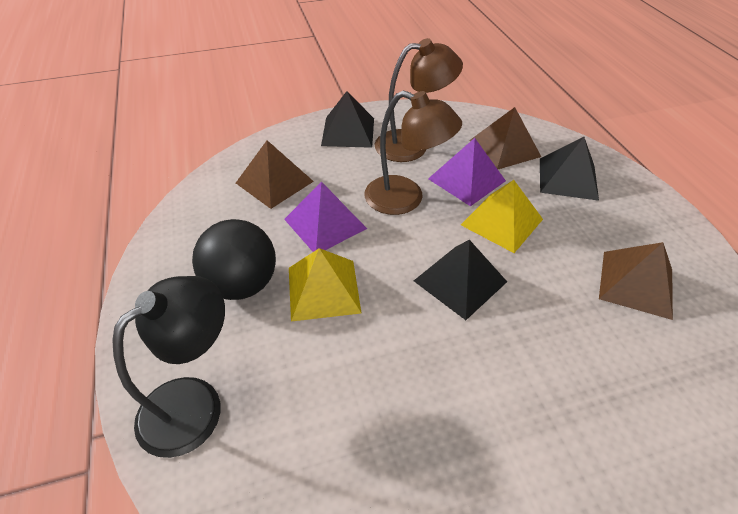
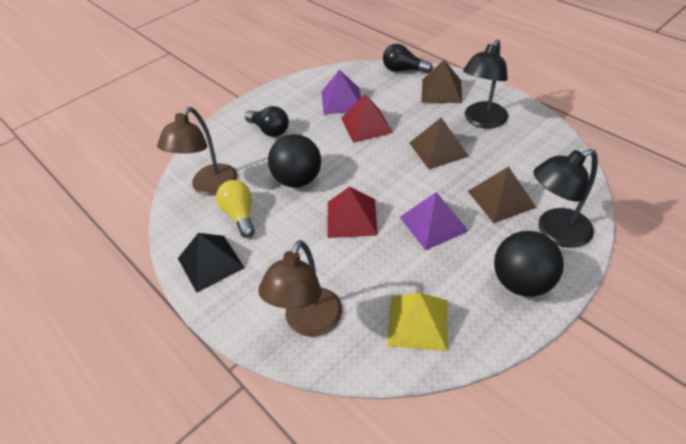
black ball: 1 -> 2
black lamp: 1 -> 2
black light bulb: 0 -> 2
black pyramid: 3 -> 1
red pyramid: 0 -> 2
yellow light bulb: 0 -> 1
yellow pyramid: 2 -> 1

